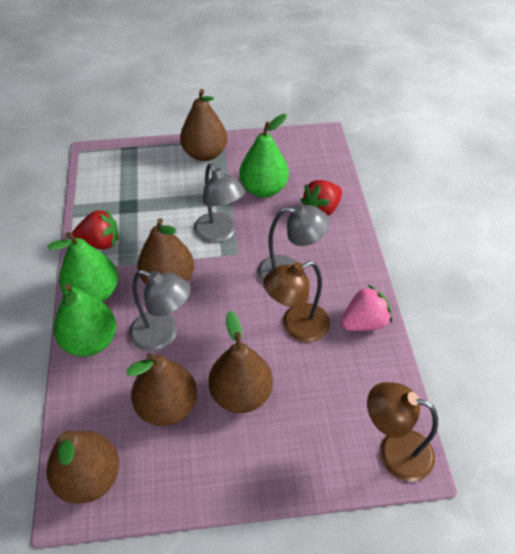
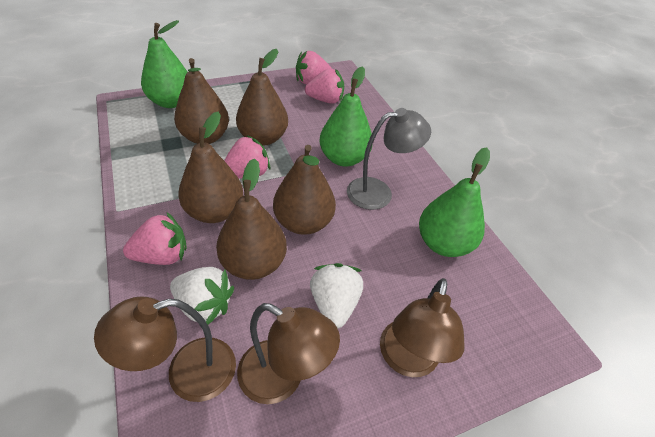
brown lamp: 2 -> 3
grey lamp: 3 -> 1
pink strawberry: 1 -> 4
red strawberry: 2 -> 0
white strawberry: 0 -> 2

